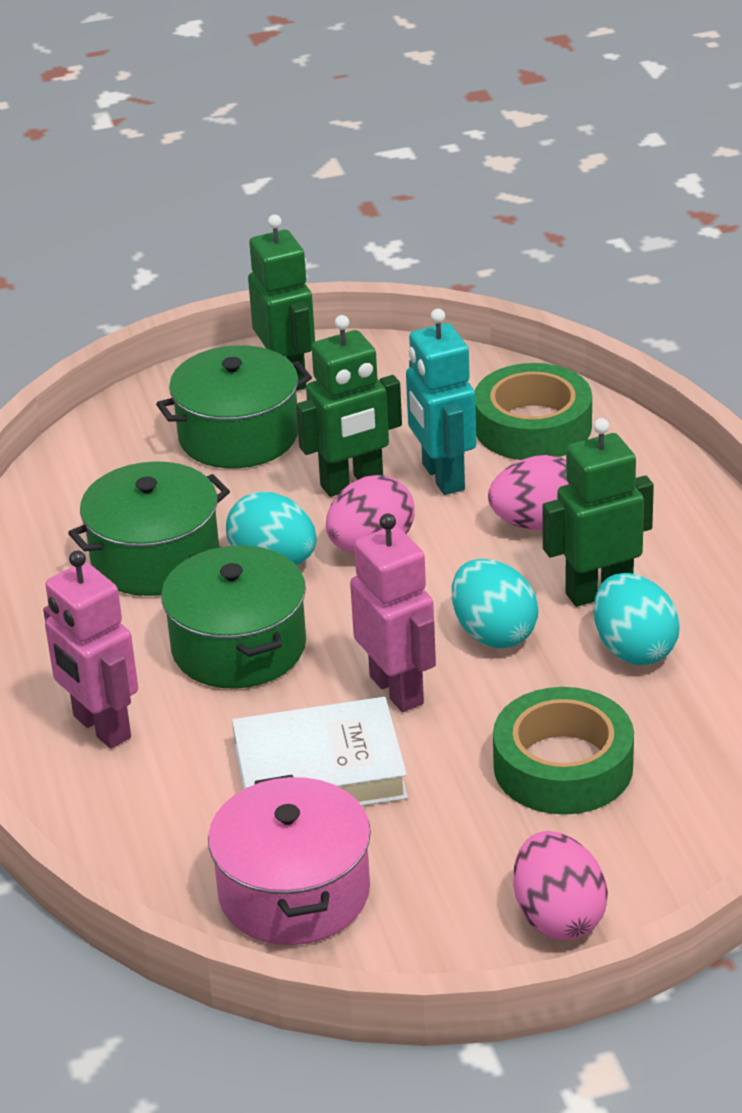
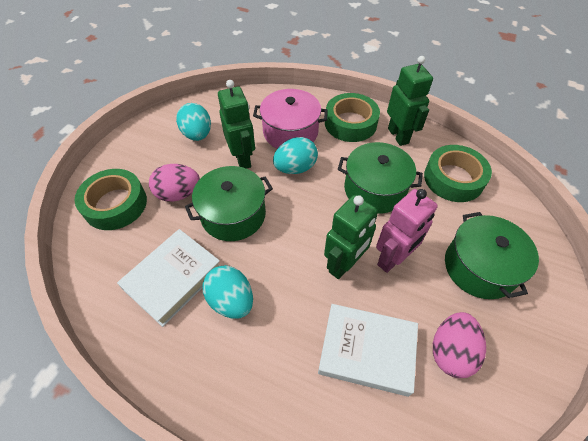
green tape: 2 -> 3
pink egg: 3 -> 2
pink robot: 2 -> 1
turquoise robot: 1 -> 0
white book: 1 -> 2

